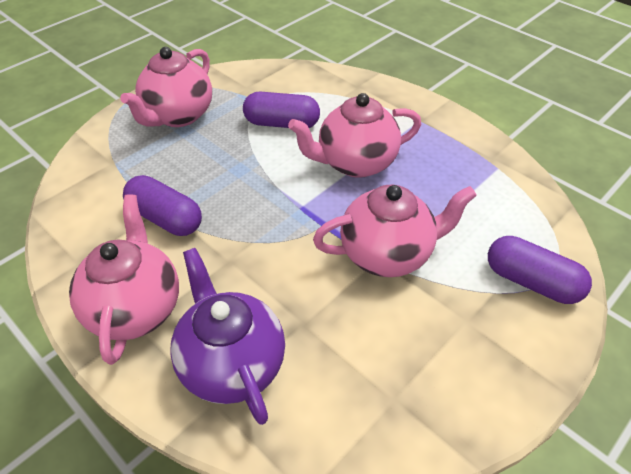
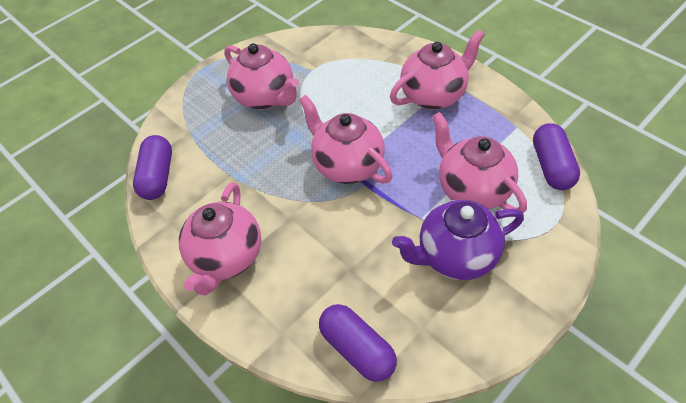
pink teapot: 4 -> 5

